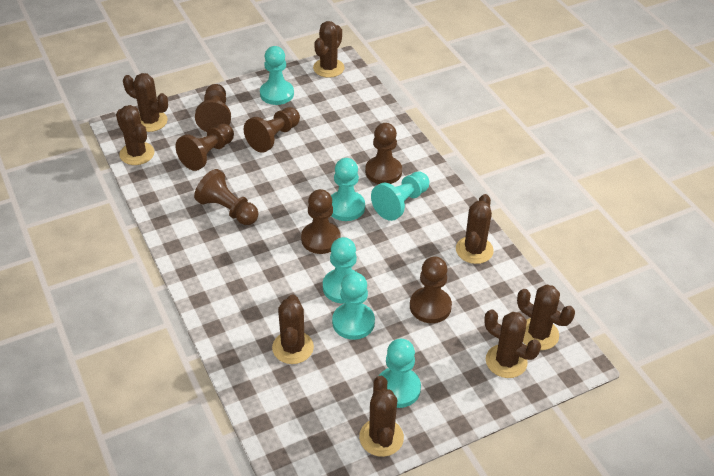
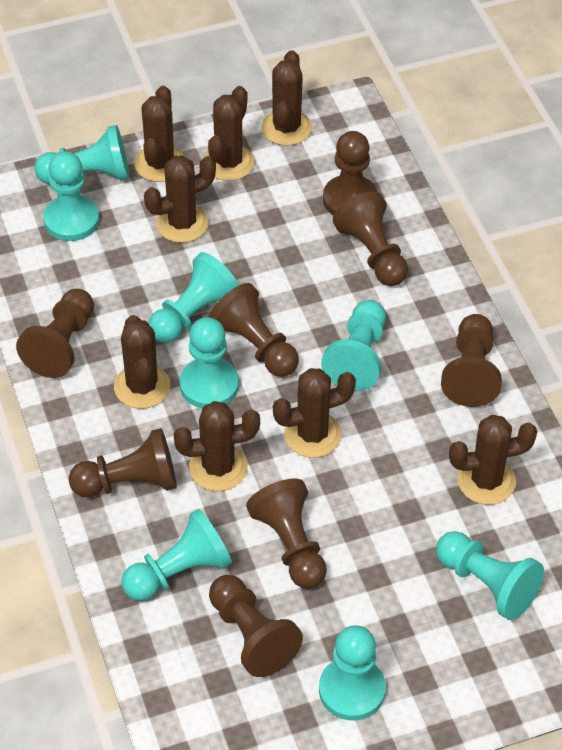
brown pawn: 7 -> 8
turquoise pawn: 6 -> 8

